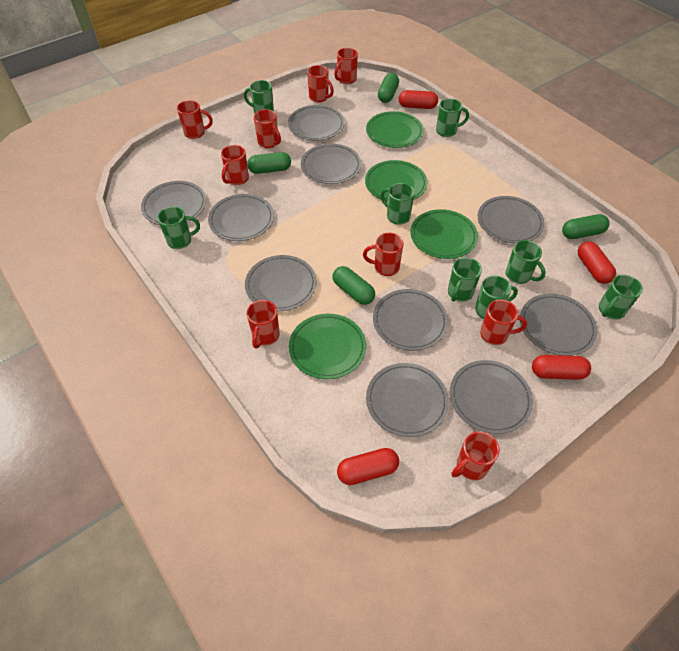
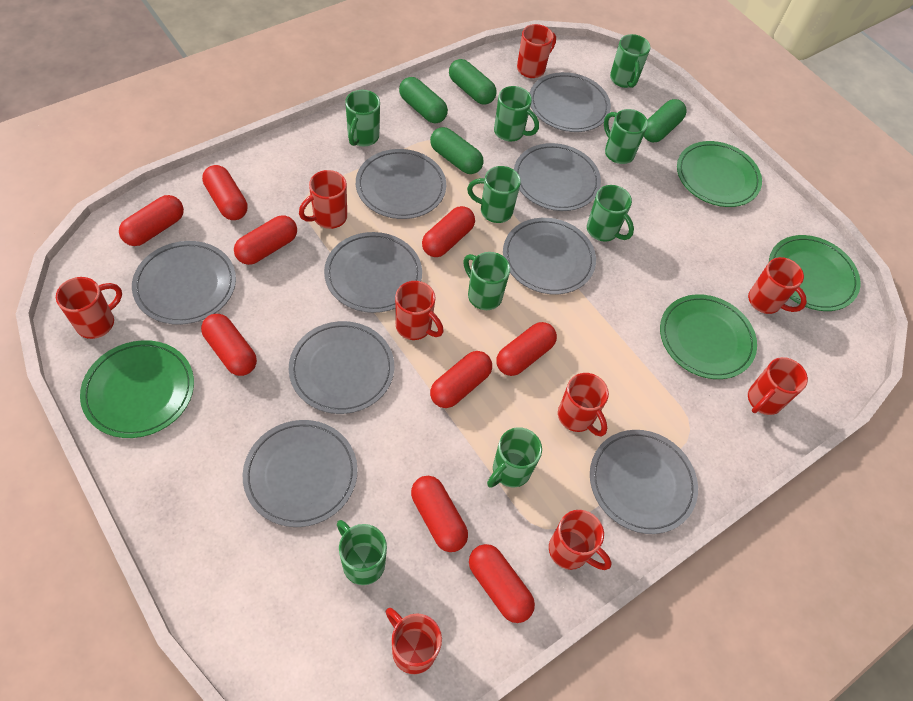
green mug: 8 -> 9
grey plate: 10 -> 9
red capsule: 4 -> 9

